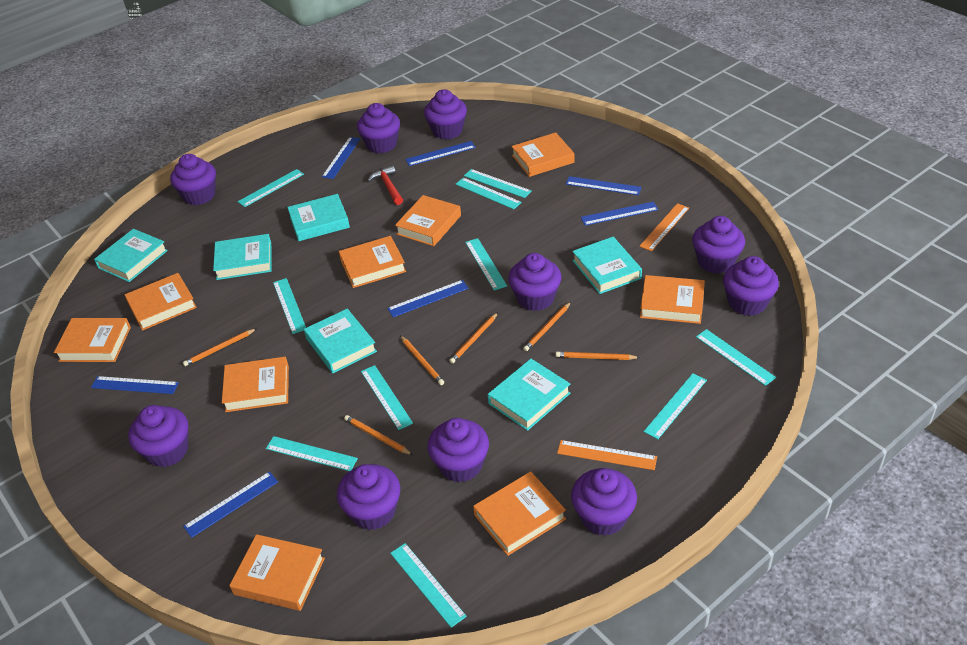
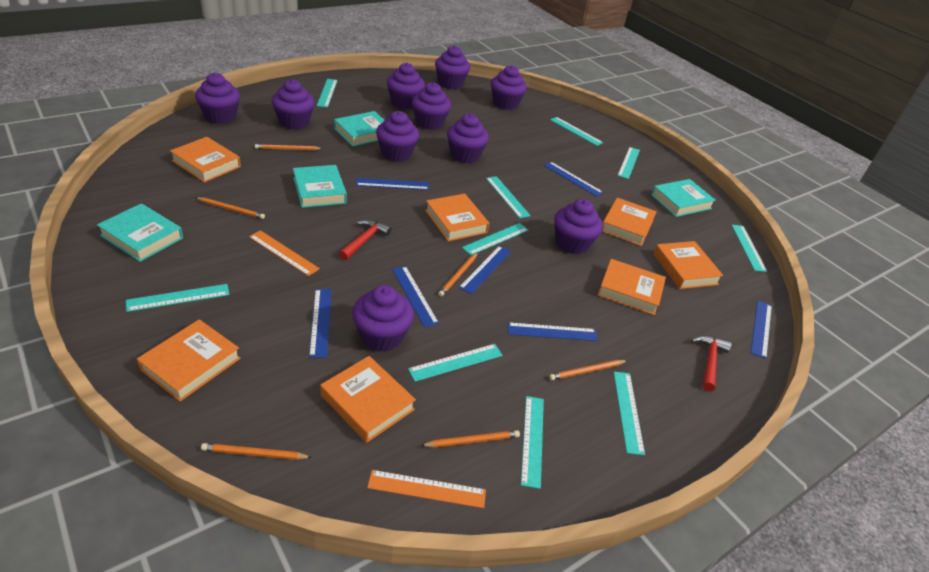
orange book: 9 -> 7
red hammer: 1 -> 2
turquoise book: 6 -> 4

